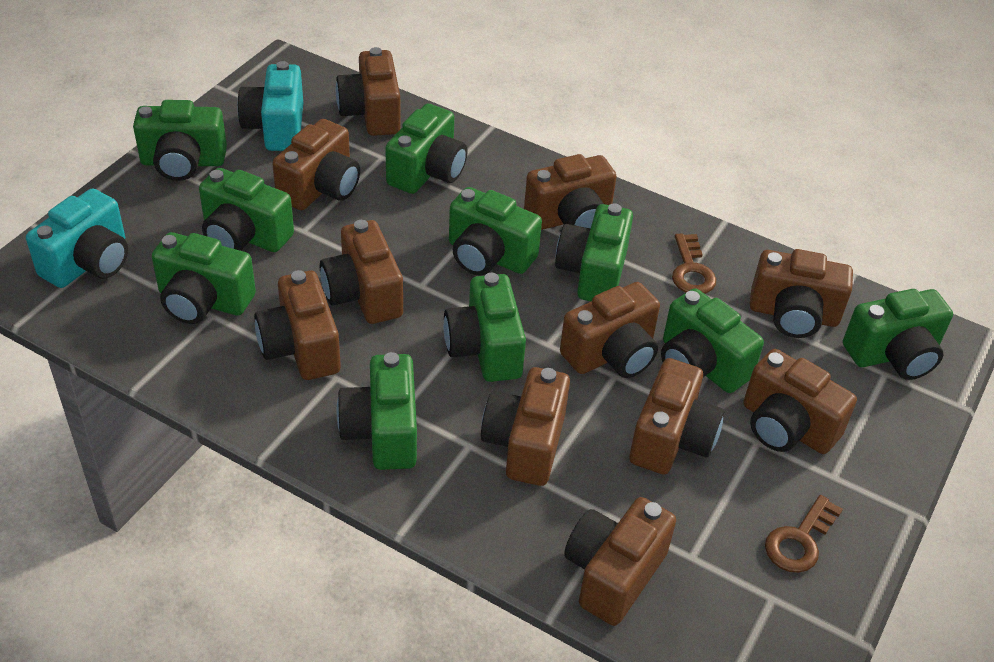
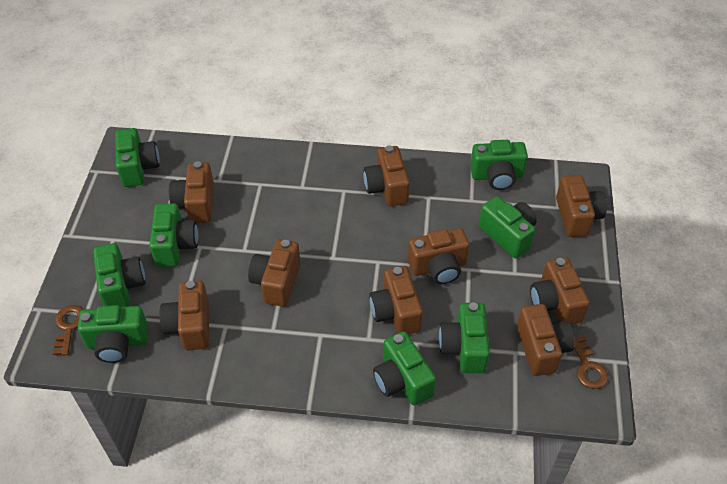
brown camera: 11 -> 9
green camera: 10 -> 8
turquoise camera: 2 -> 0

